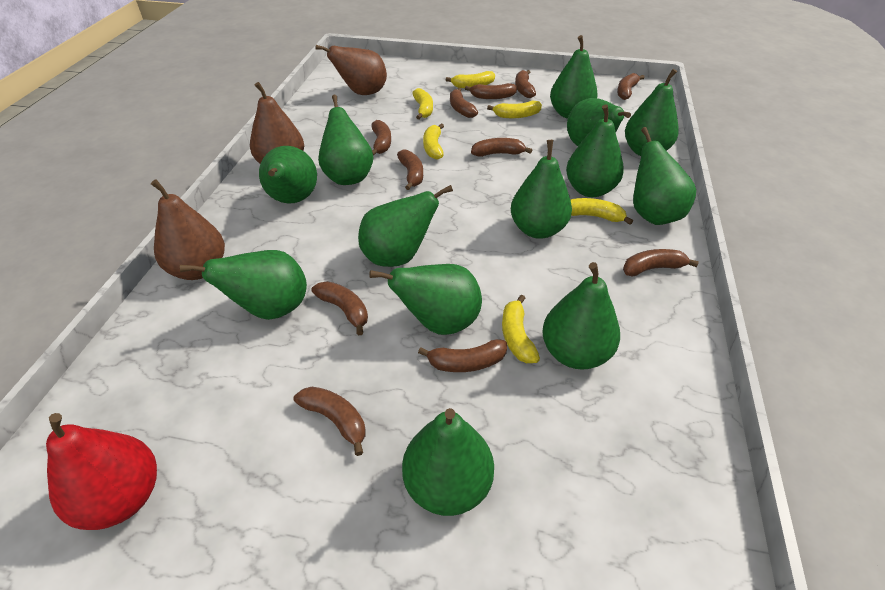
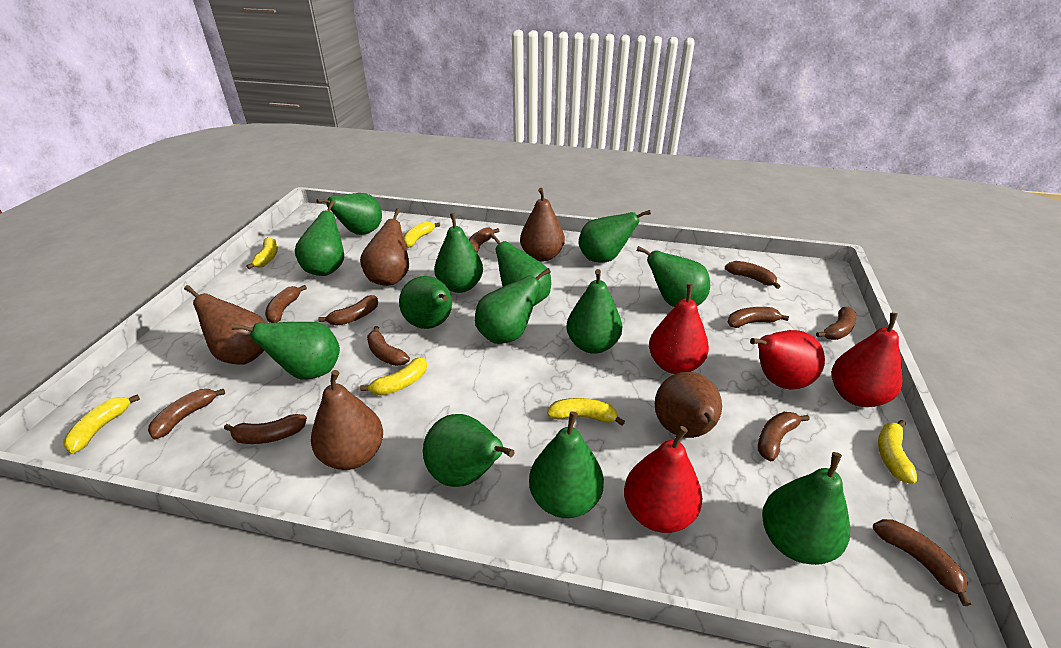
brown pear: 3 -> 5
red pear: 1 -> 4

